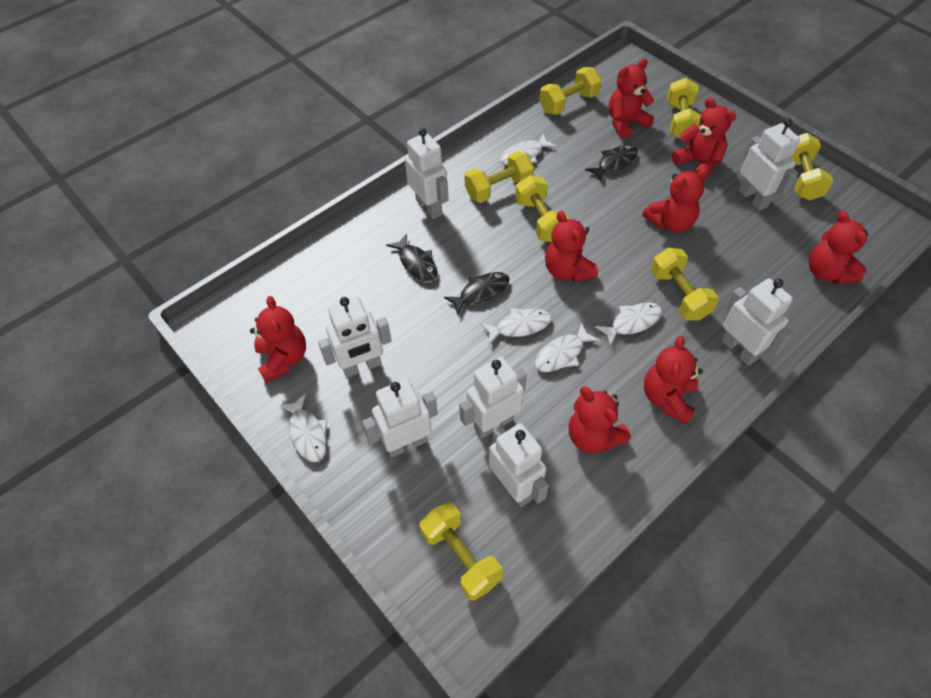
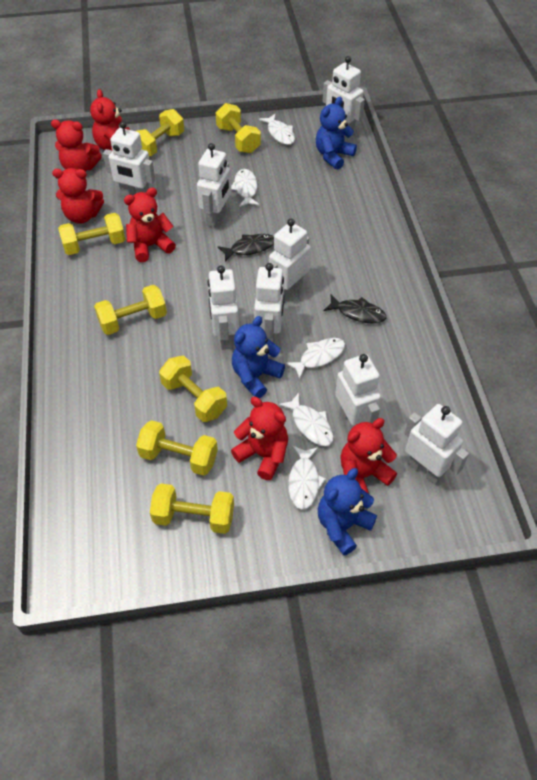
black fish: 3 -> 2
blue teddy bear: 0 -> 3
red teddy bear: 8 -> 6
white robot: 7 -> 8

